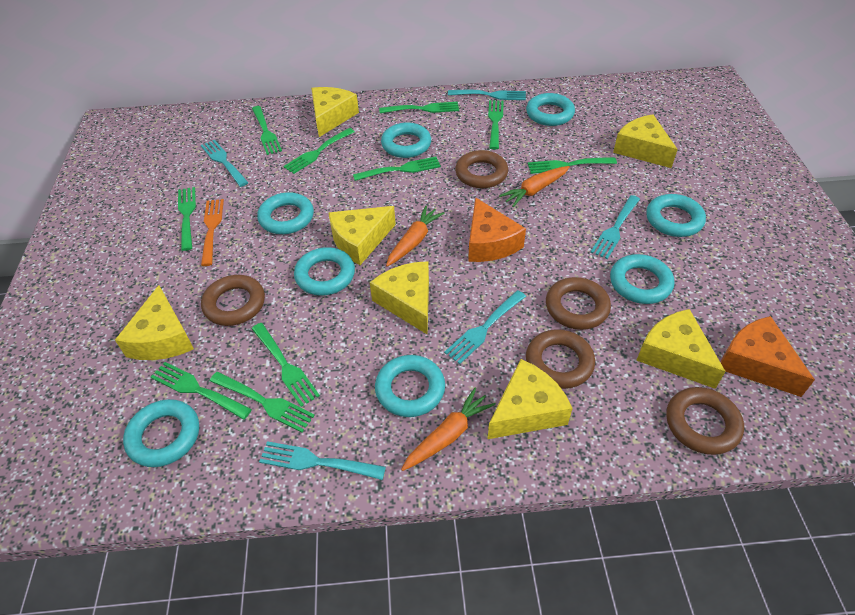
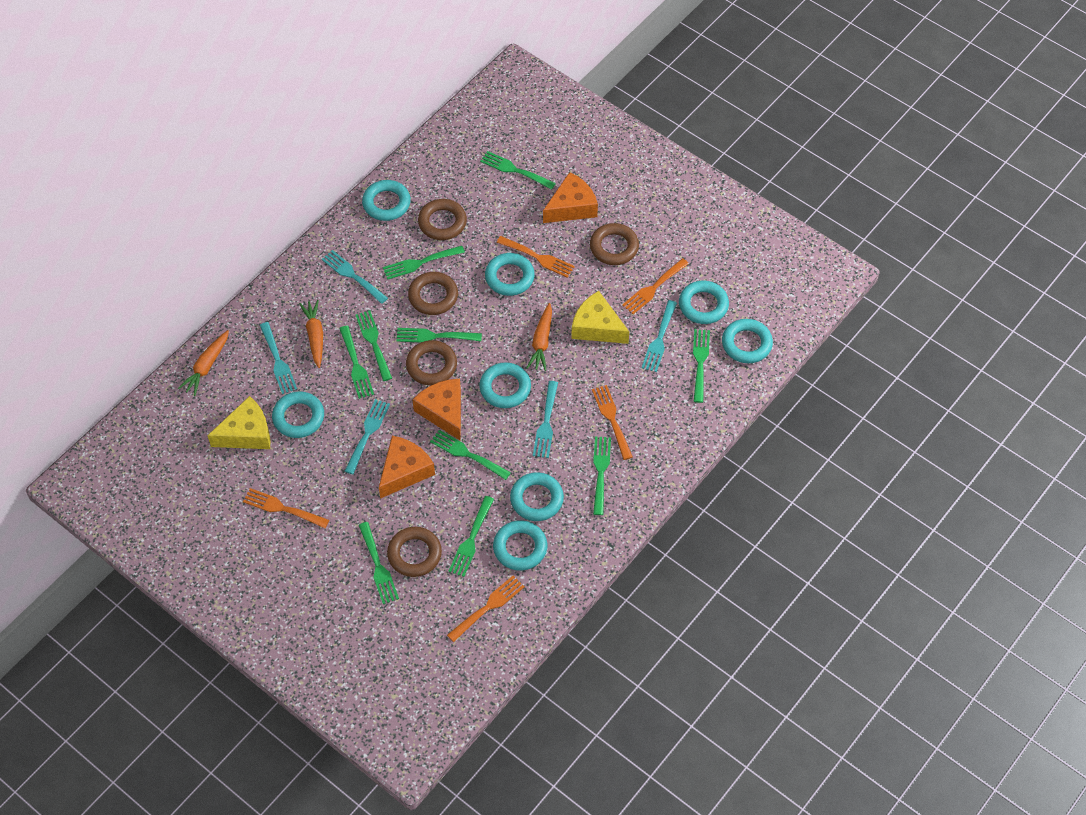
orange cheese: 2 -> 3
orange fork: 1 -> 5
yellow cheese: 7 -> 2

